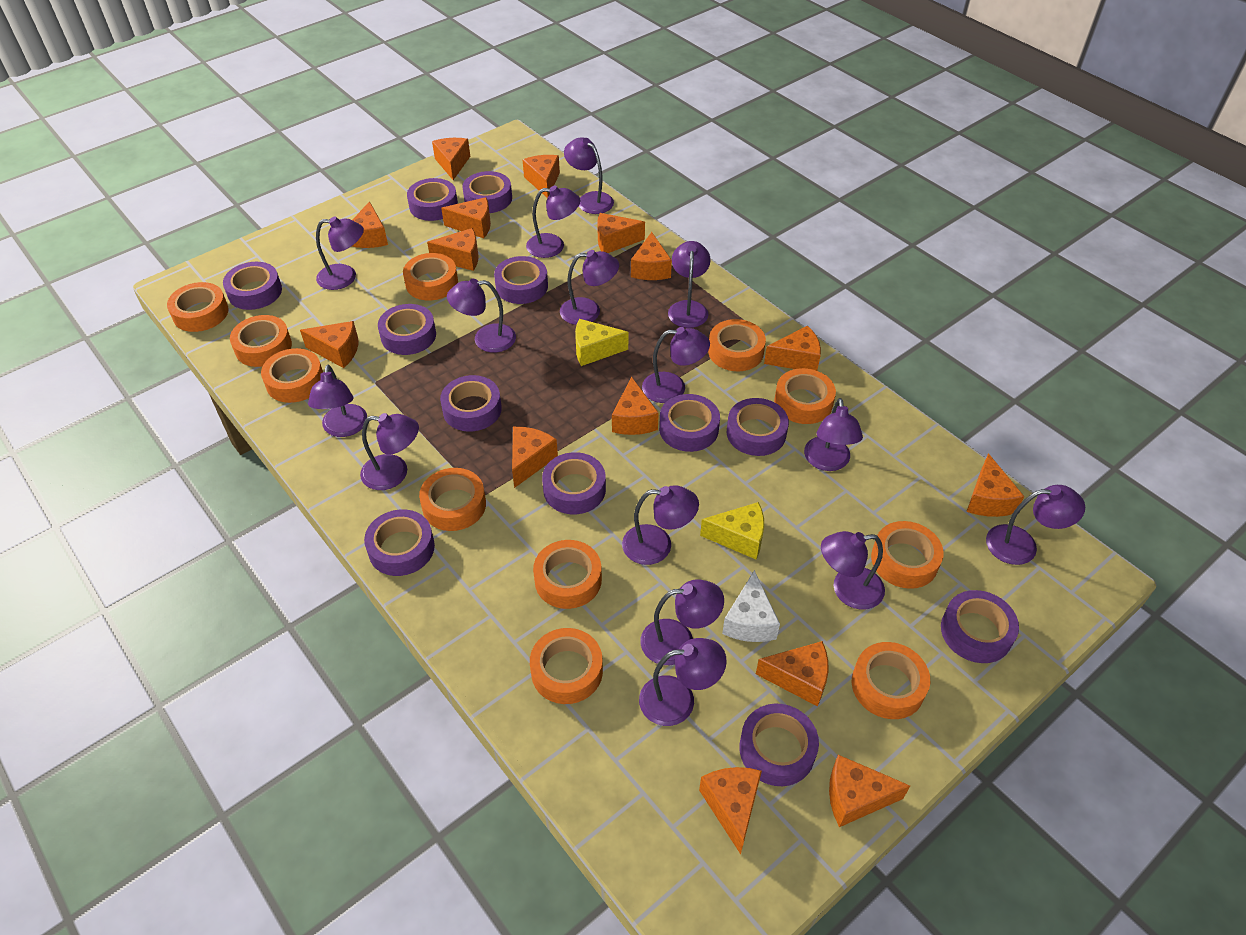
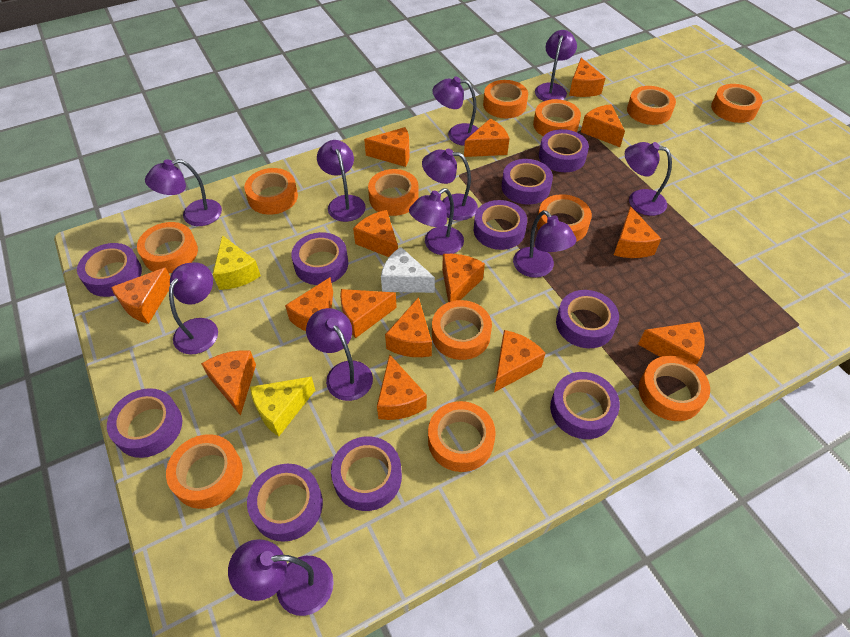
orange tape: 11 -> 12
purple lamp: 15 -> 11
purple tape: 12 -> 10

